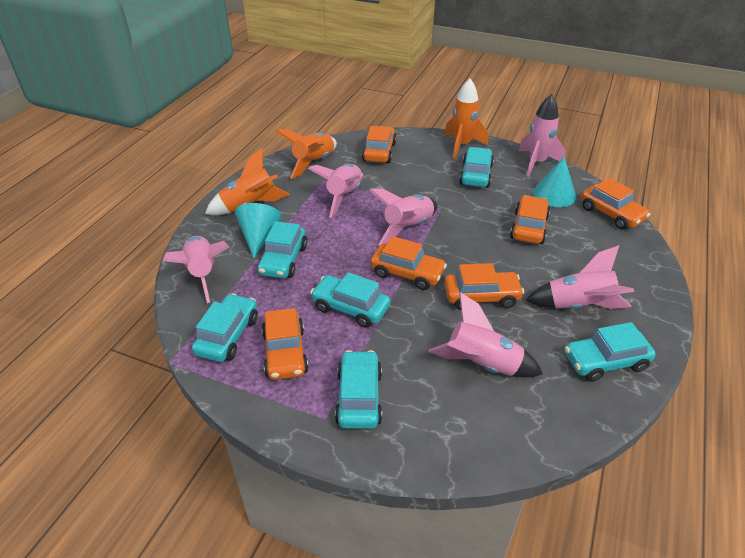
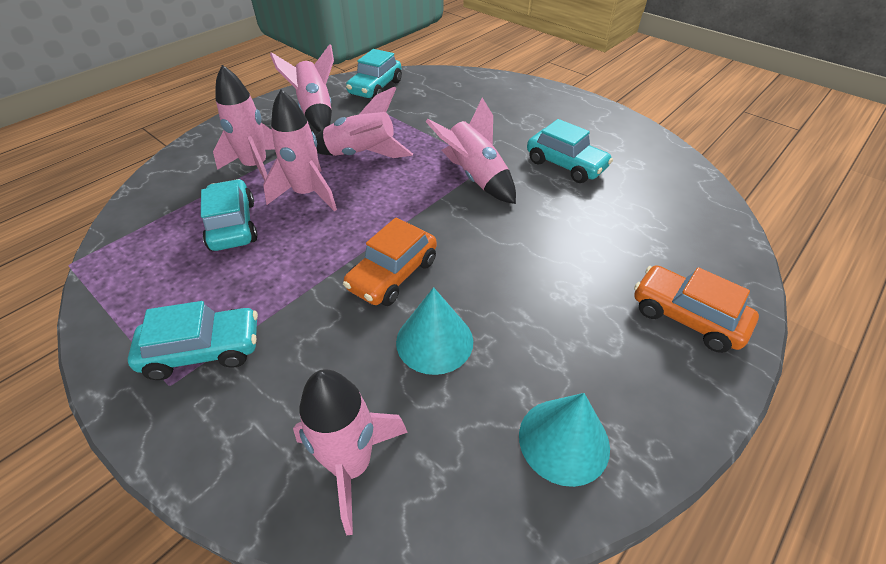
orange car: 6 -> 2
orange rocket: 3 -> 0
turquoise car: 6 -> 4

